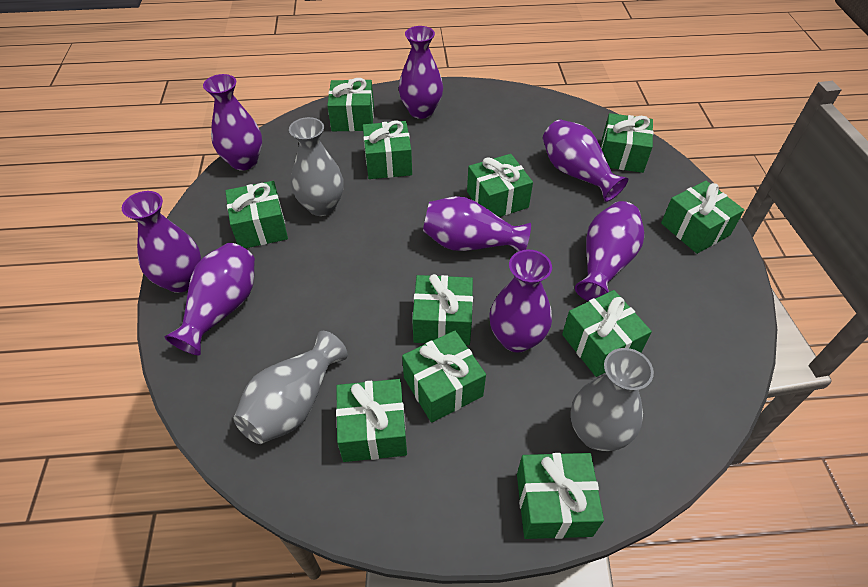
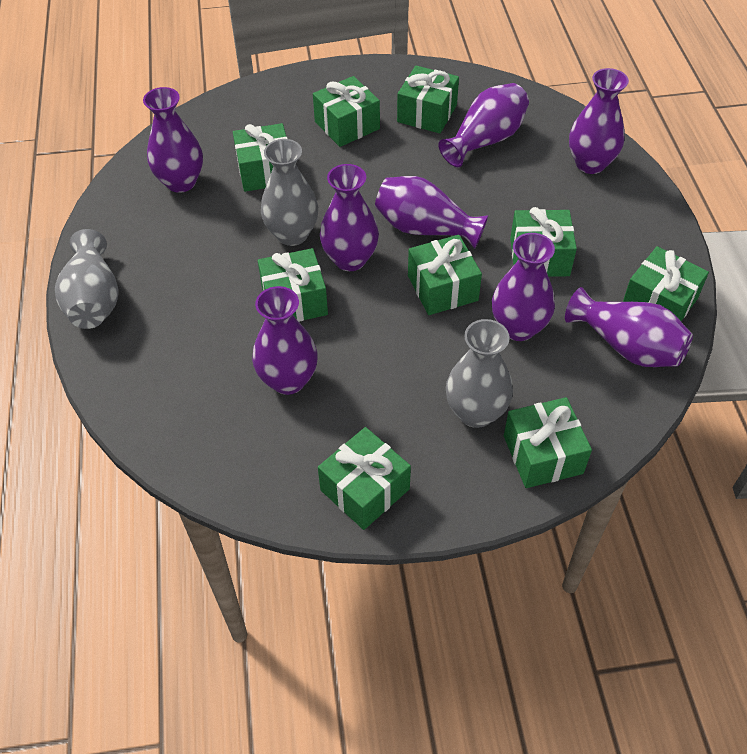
green gift: 11 -> 9

